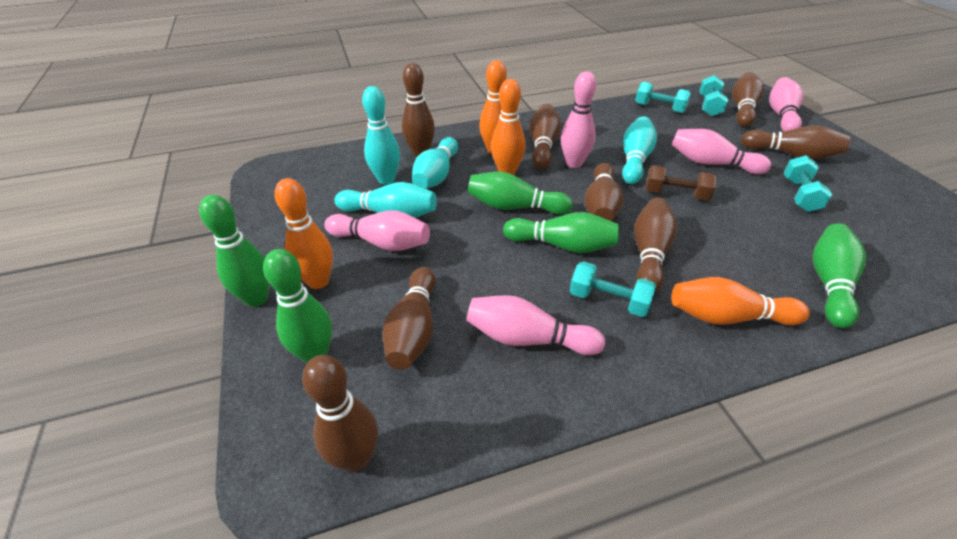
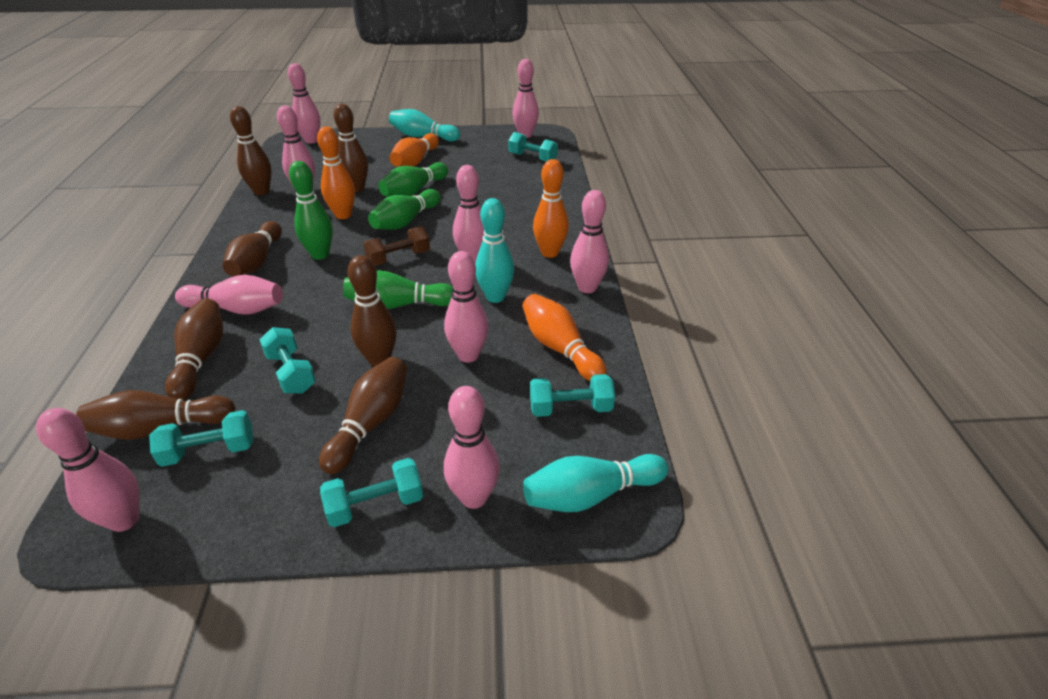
brown bowling pin: 8 -> 7
green bowling pin: 5 -> 4
pink bowling pin: 5 -> 9
turquoise bowling pin: 4 -> 3
turquoise dumbbell: 4 -> 5

